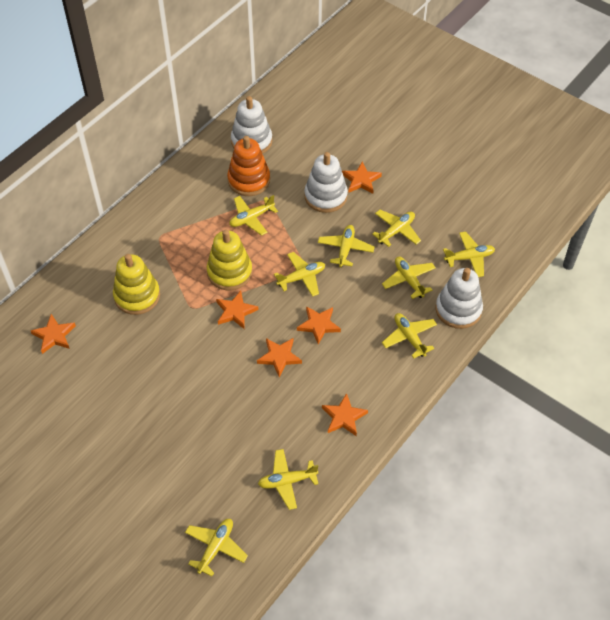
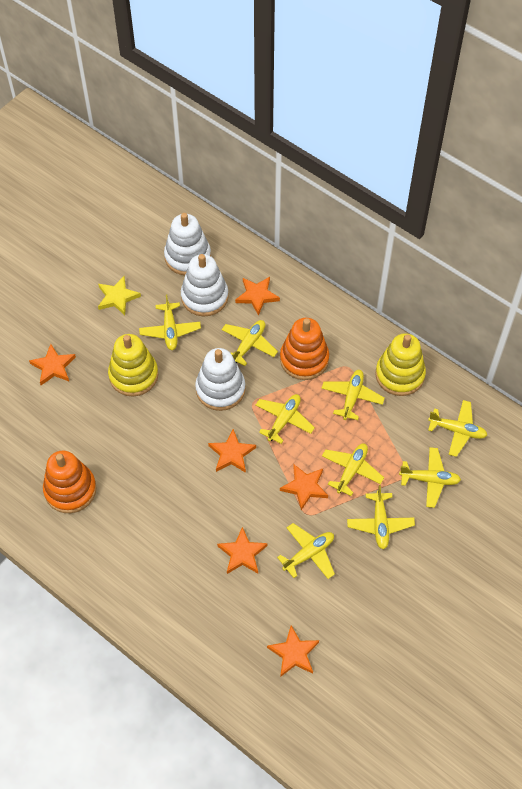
orange stacking toy: 1 -> 2
yellow star: 0 -> 1

